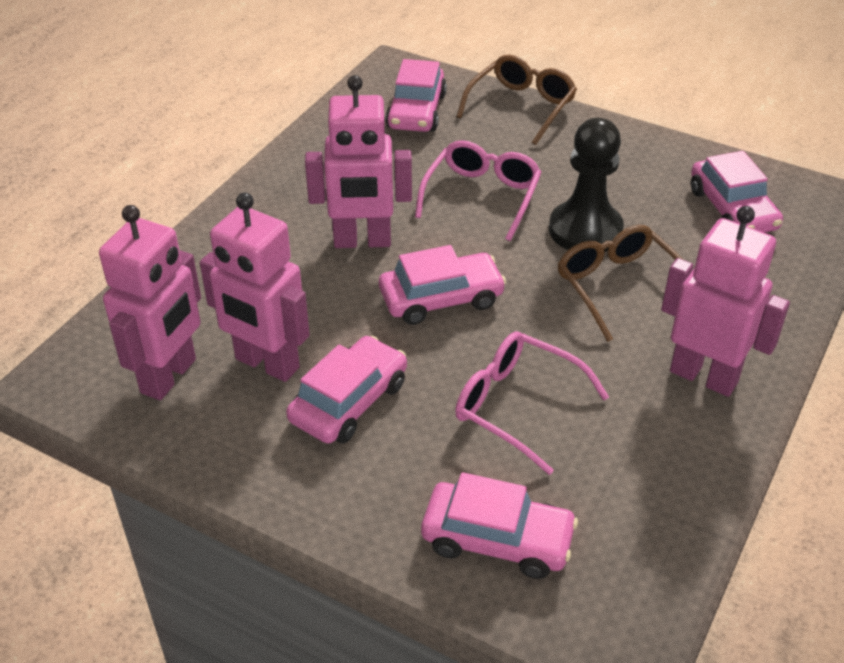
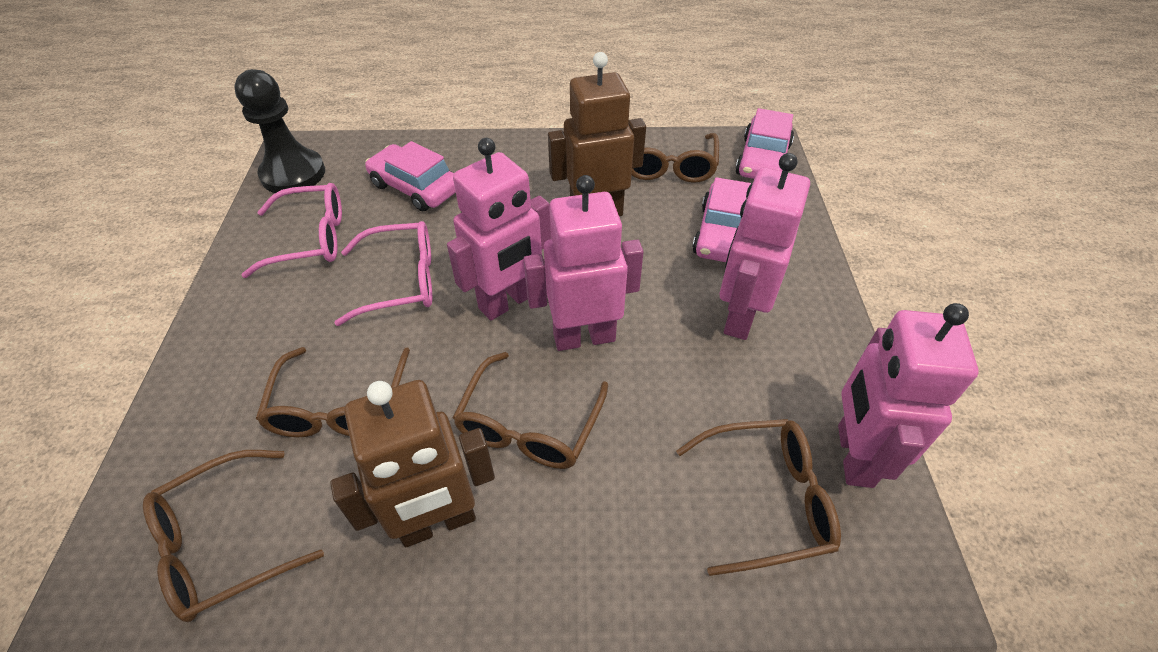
brown glasses: 2 -> 5
brown robot: 0 -> 2
pink car: 5 -> 3

